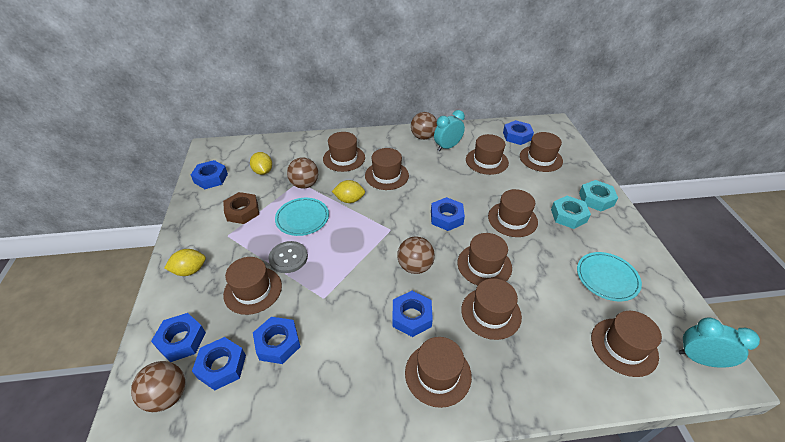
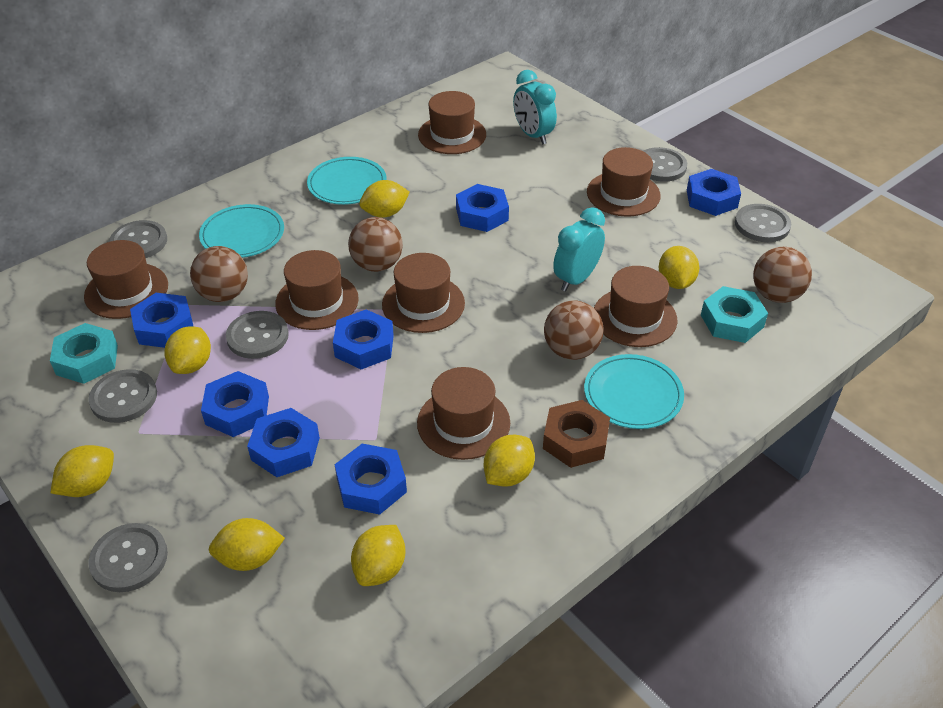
brown hat: 10 -> 7
grey button: 1 -> 6
turquoise plate: 2 -> 3
yellow lemon: 3 -> 7

